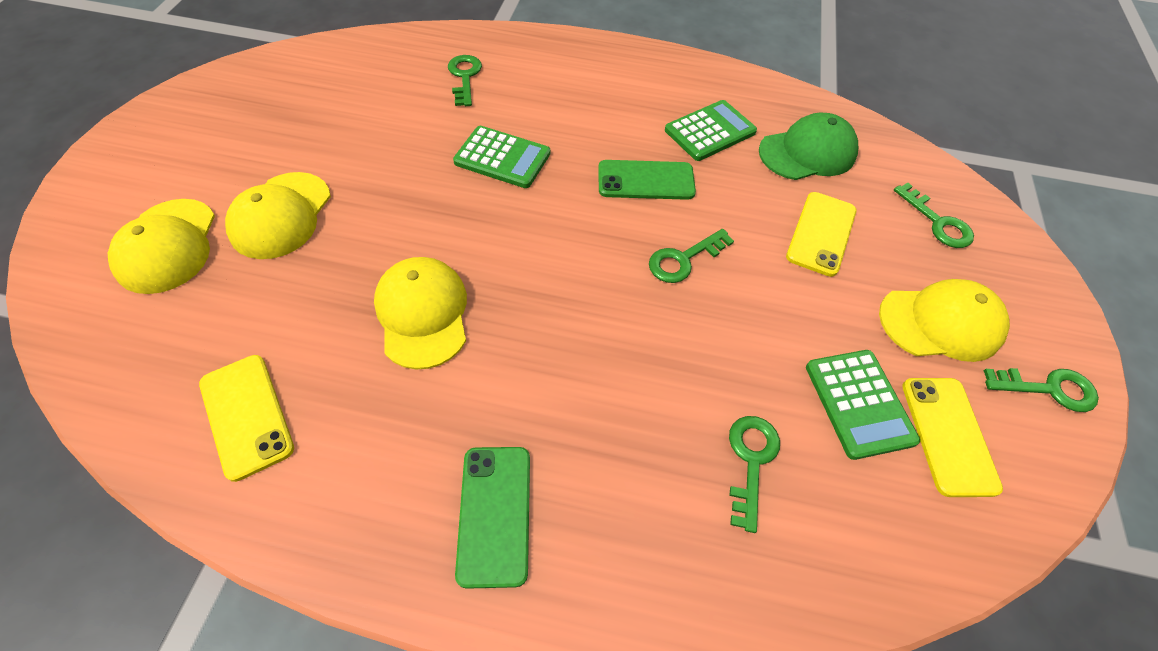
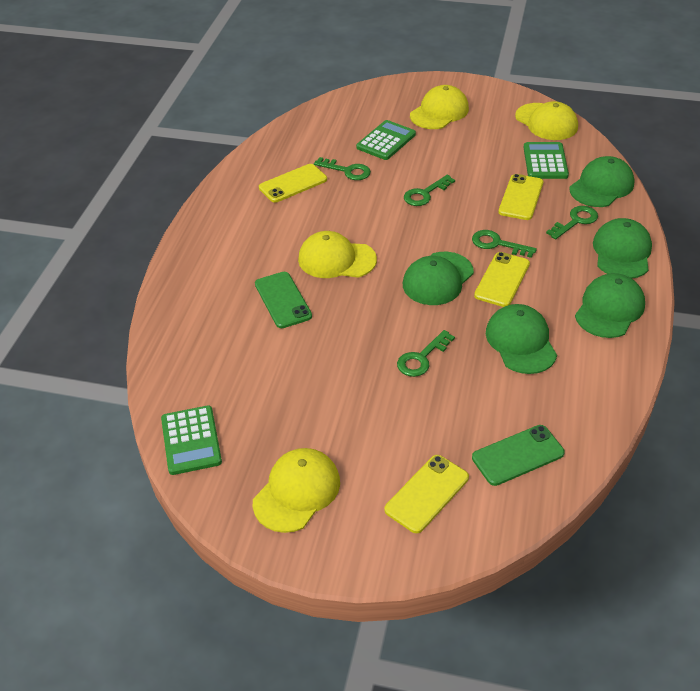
green cap: 1 -> 5
yellow phone: 3 -> 4

